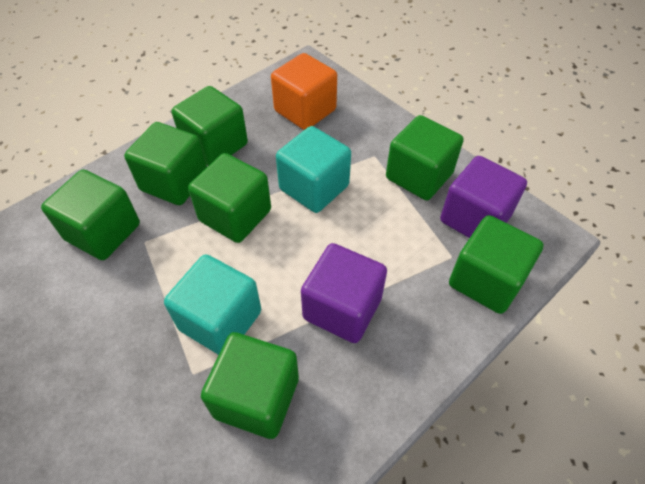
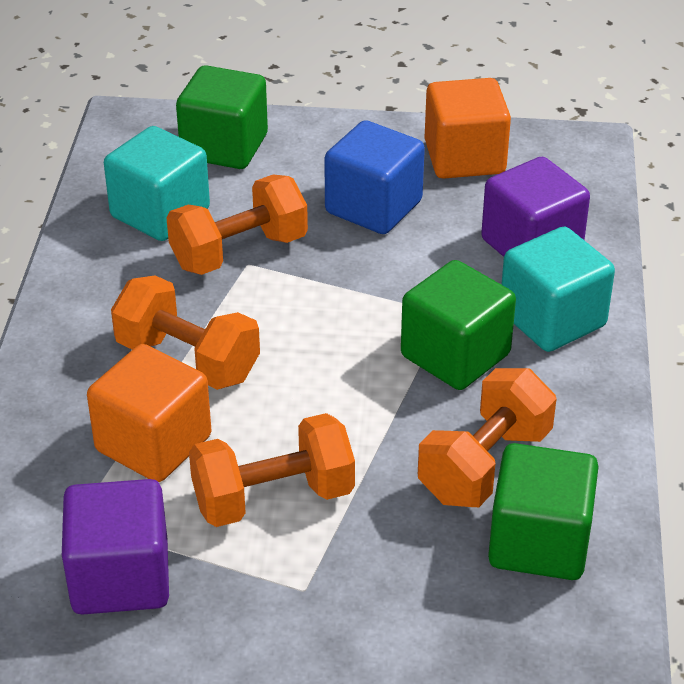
blue cube: 0 -> 1
green cube: 7 -> 3
orange cube: 1 -> 2
orange dumbbell: 0 -> 4

